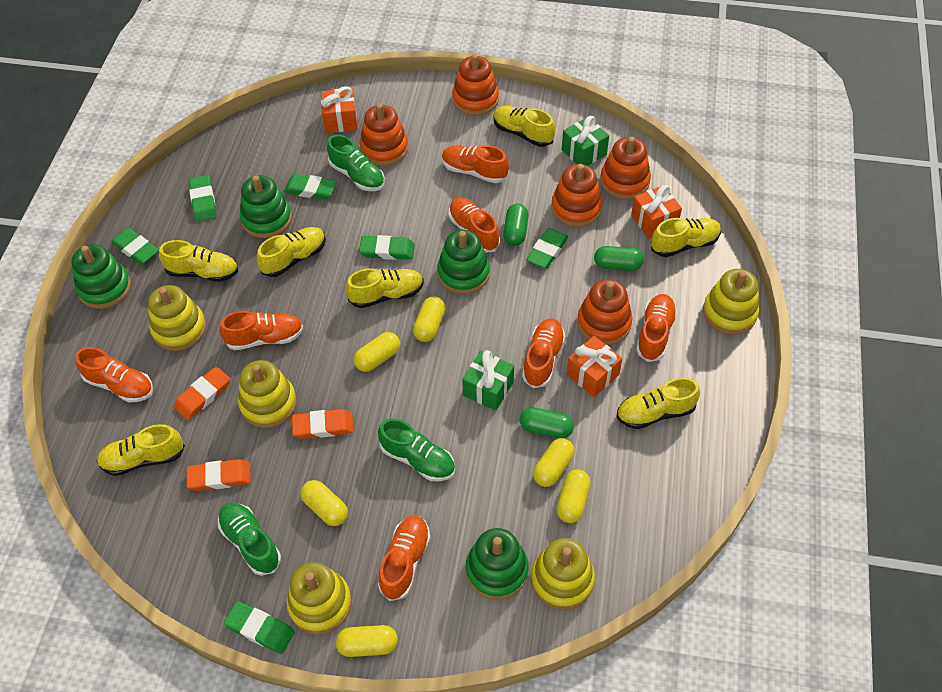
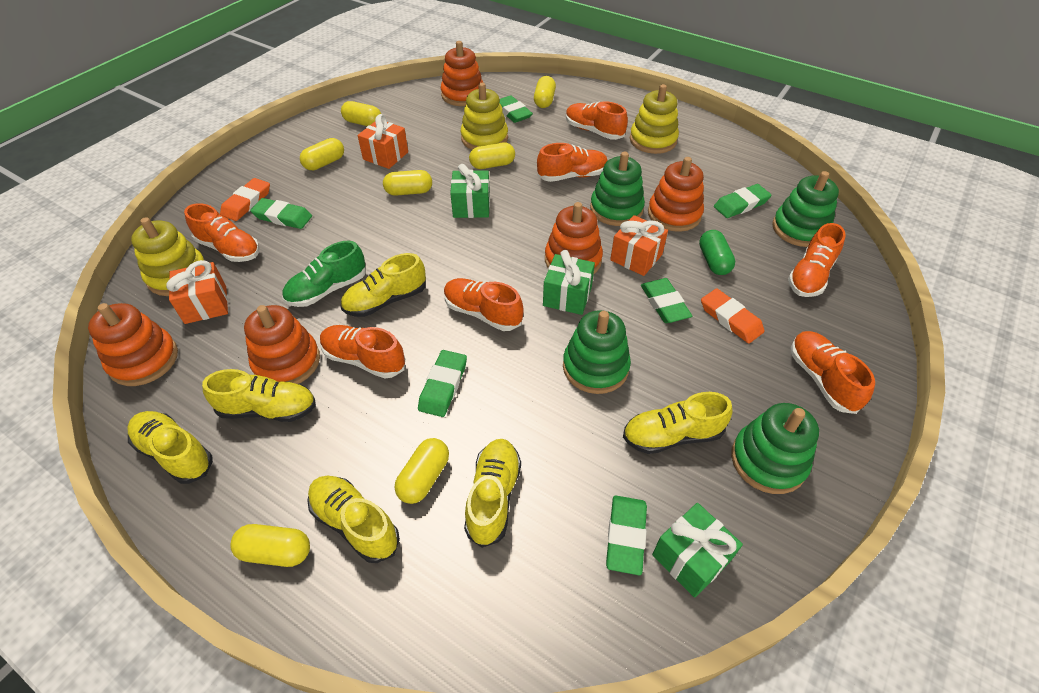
green capsule: 3 -> 1
green gift: 2 -> 3
green shoe: 3 -> 1
orange eraser: 3 -> 2
yellow capsule: 6 -> 7
yellow shoe: 7 -> 6
yellow stacking toy: 5 -> 3

